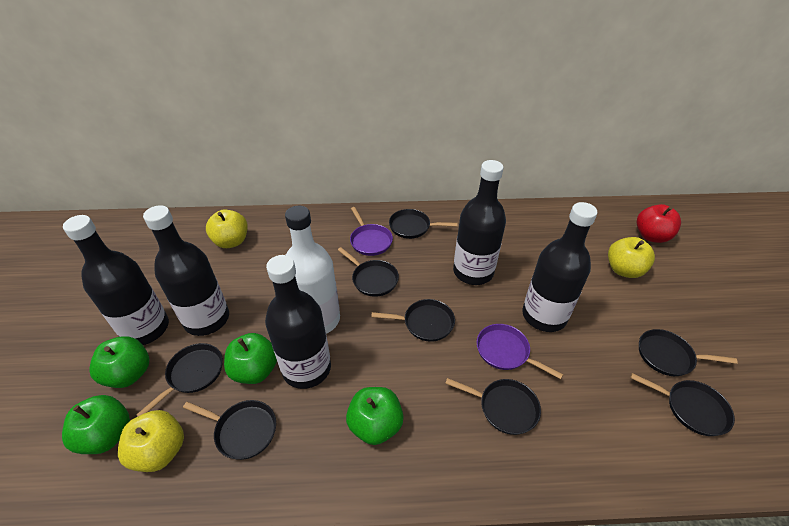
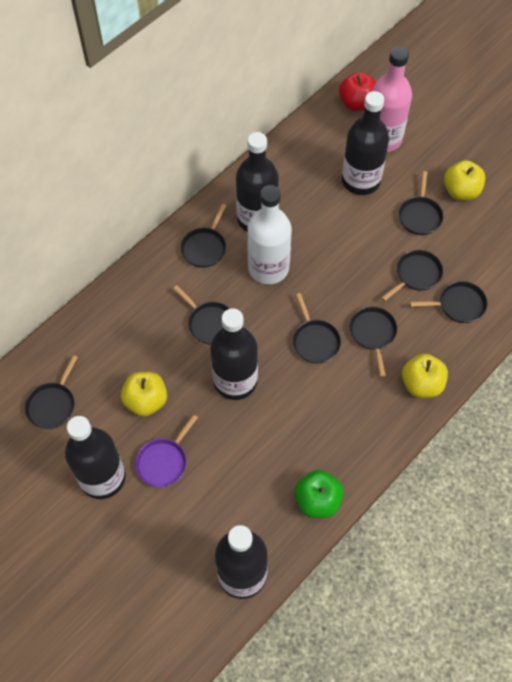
green apple: 4 -> 1
pink bottle: 0 -> 1
purple pan: 2 -> 1

